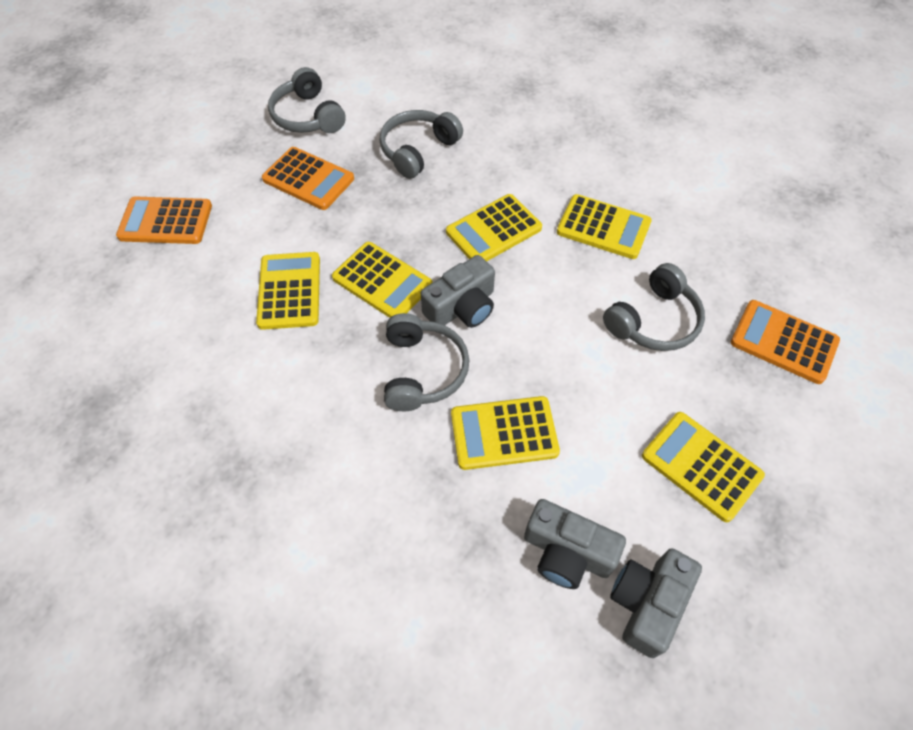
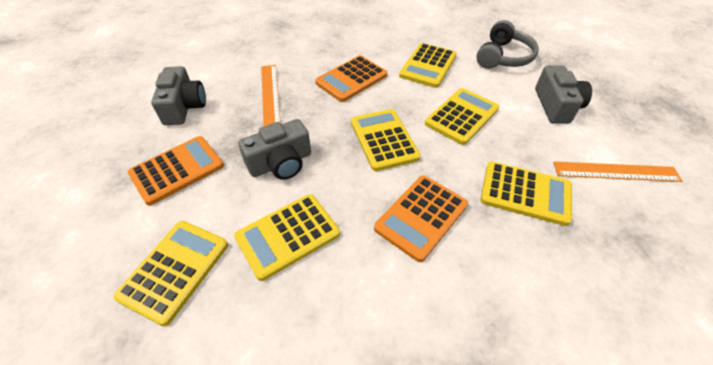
grey headphones: 4 -> 1
orange ruler: 0 -> 2

